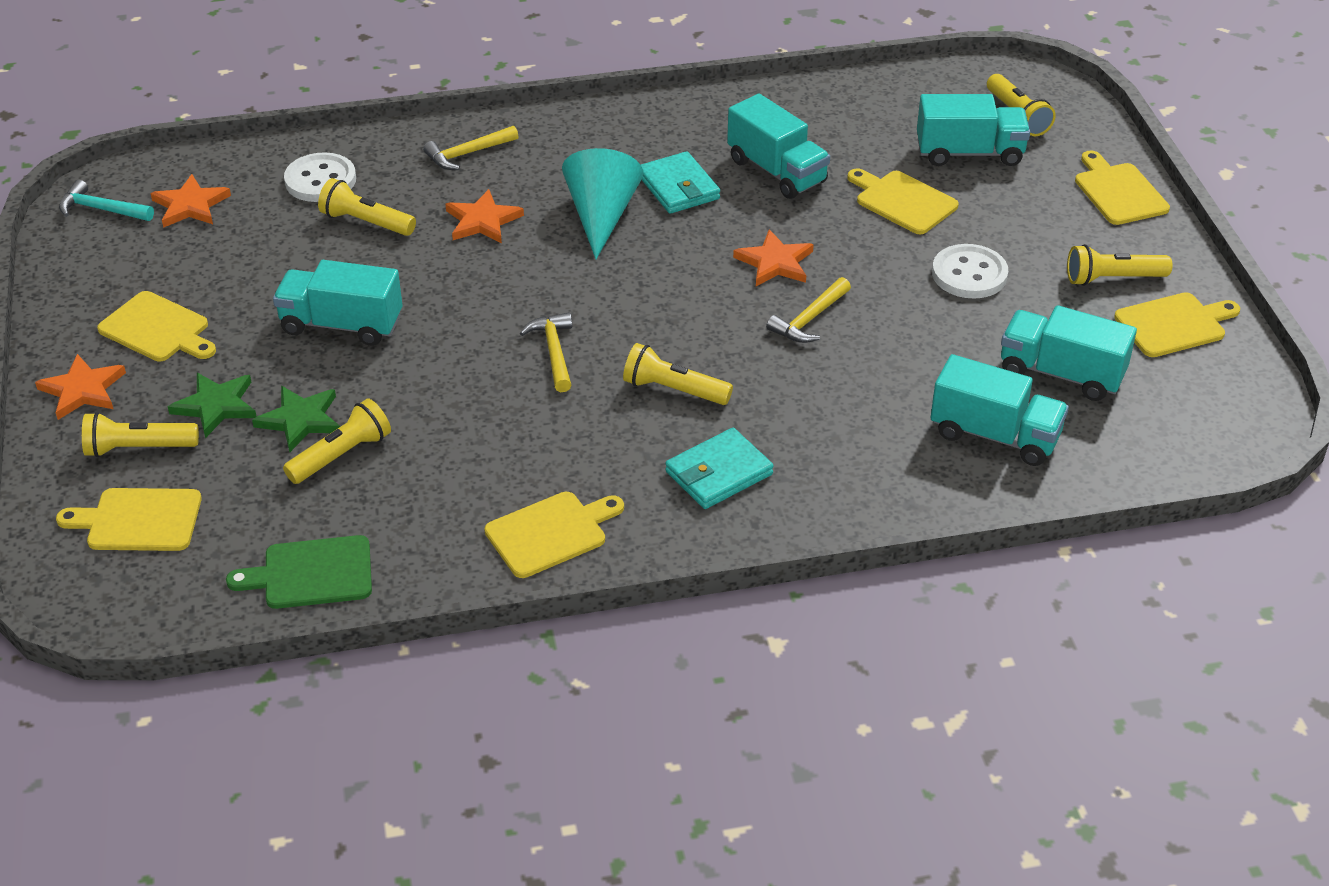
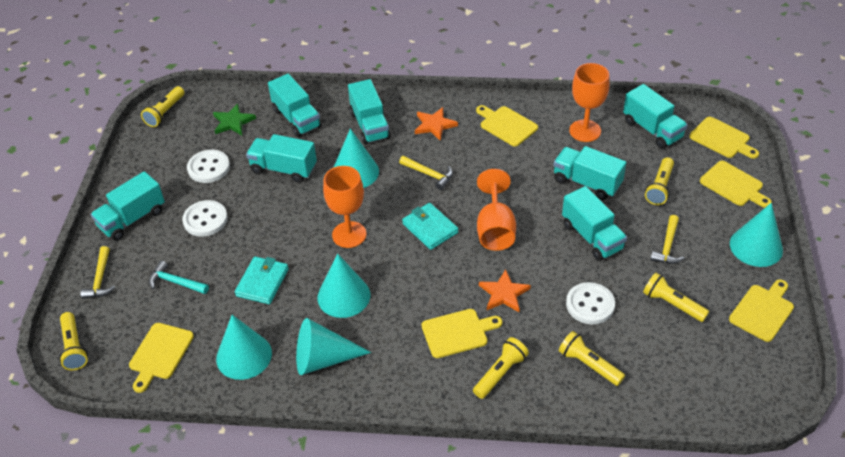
green cutting board: 1 -> 0
green star: 2 -> 1
orange goblet: 0 -> 3
orange star: 4 -> 2
turquoise cone: 1 -> 5
turquoise truck: 5 -> 7
white button: 2 -> 3

